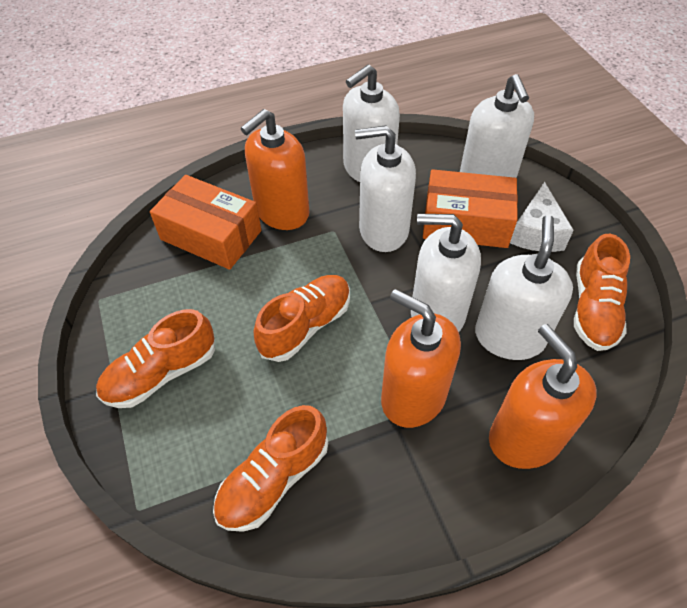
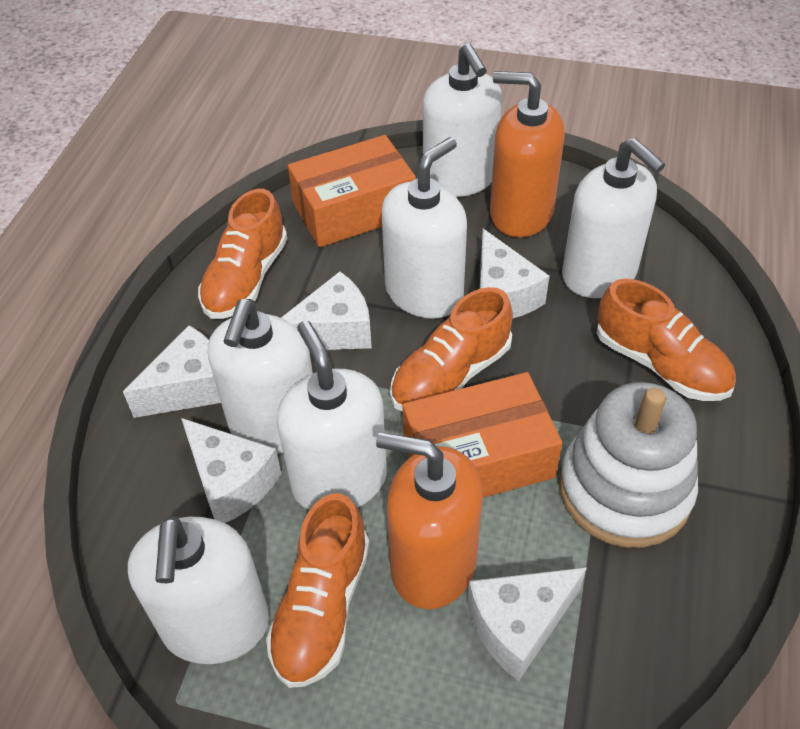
orange soap dispenser: 3 -> 2
white cheese: 1 -> 5
white soap dispenser: 5 -> 6
white stacking toy: 0 -> 1

